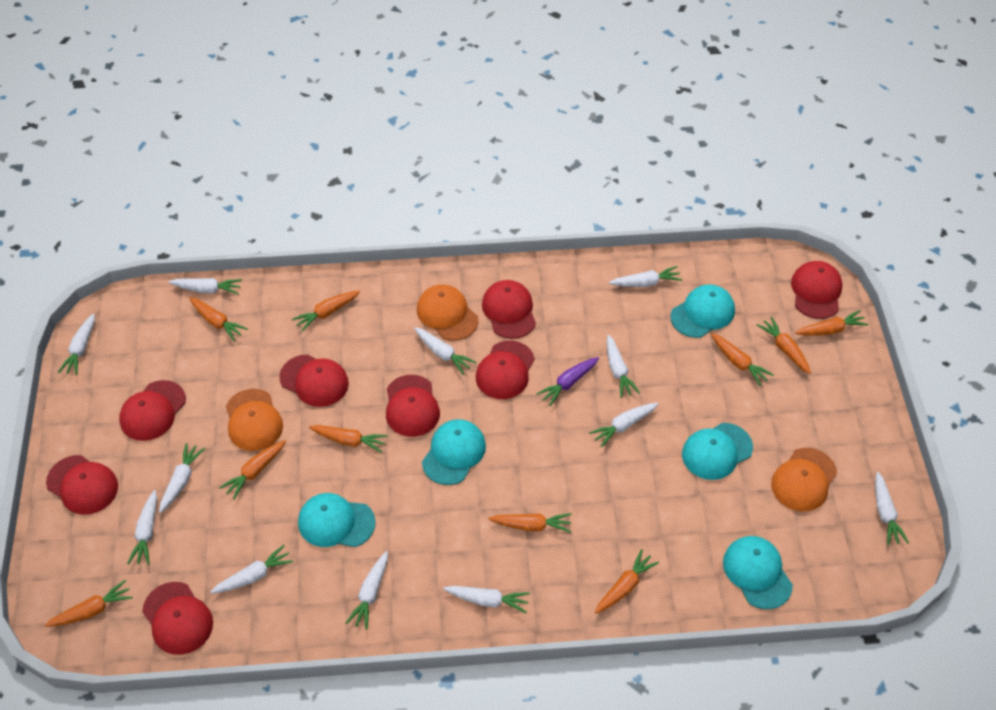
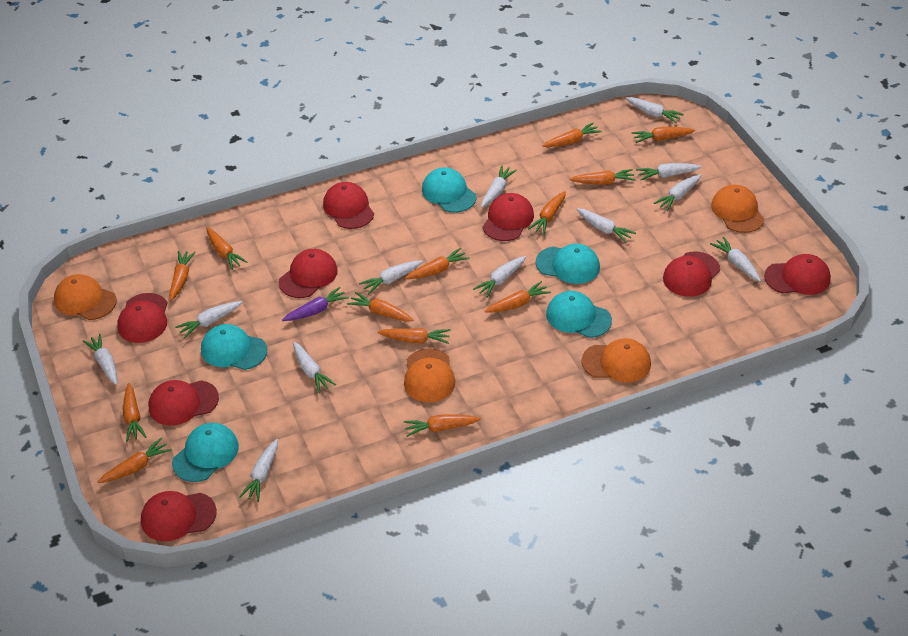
orange cap: 3 -> 4
orange carrot: 10 -> 13

